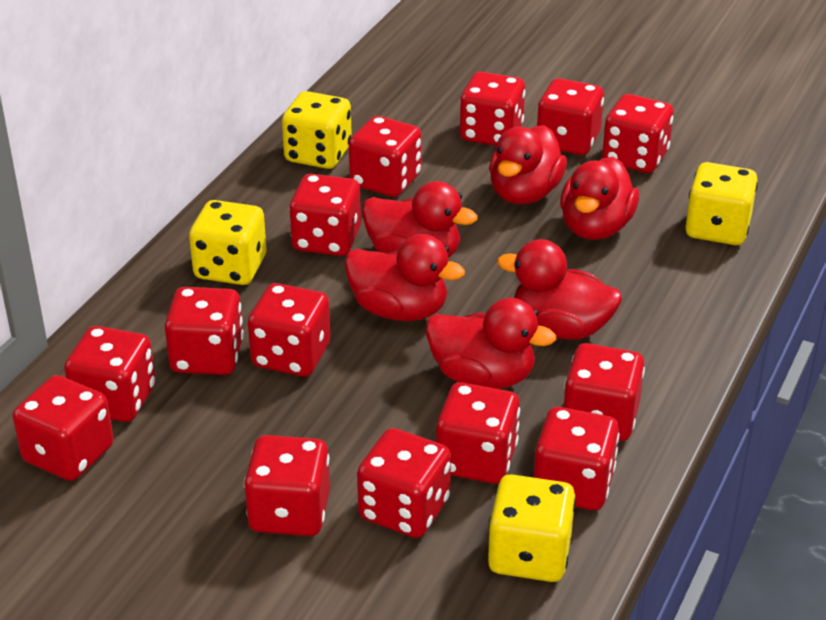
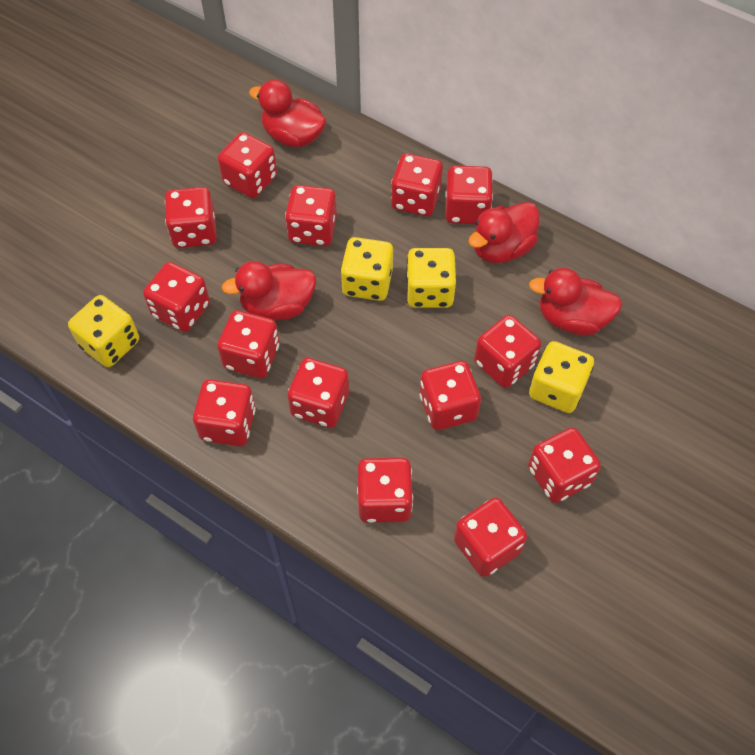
red duck: 6 -> 4

